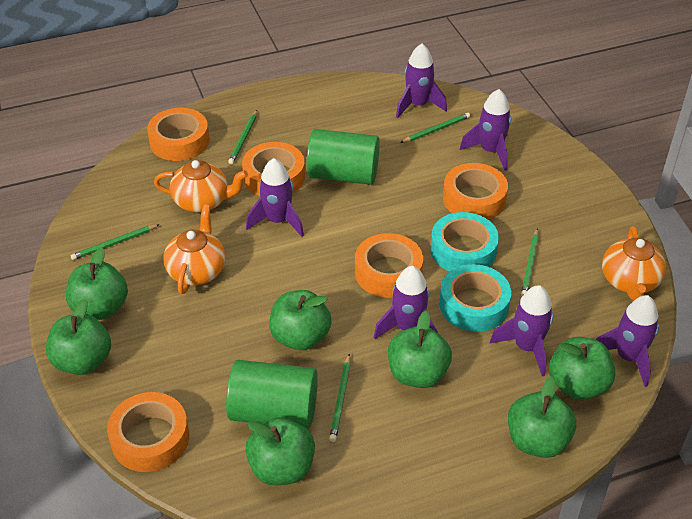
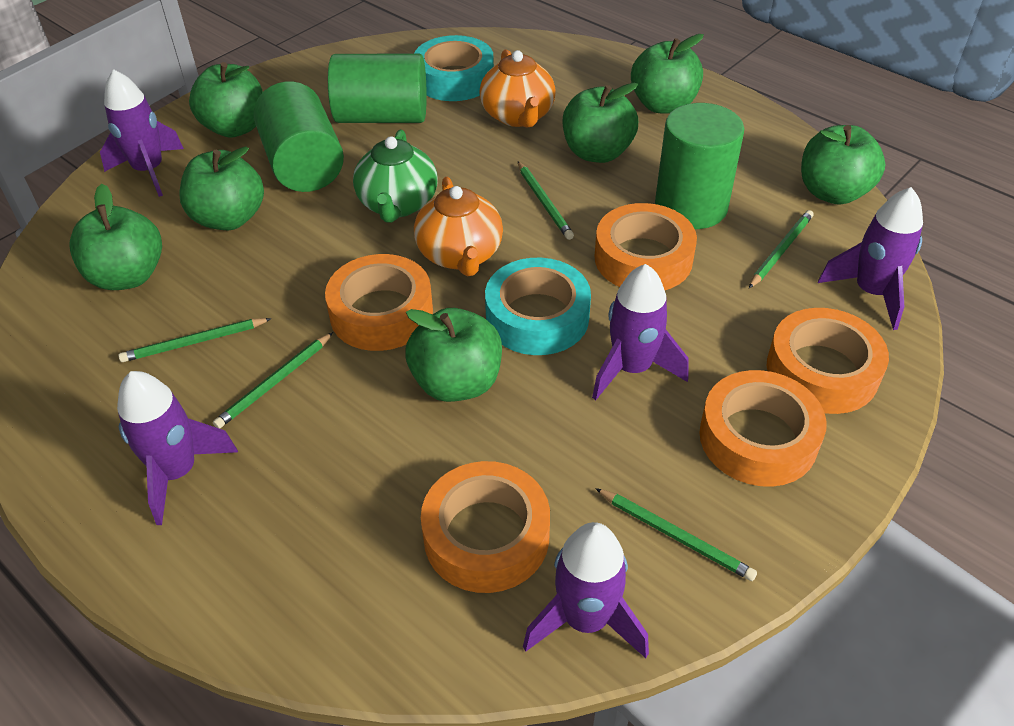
green cylinder: 2 -> 3
green teapot: 0 -> 1
orange teapot: 3 -> 2
purple rocket: 6 -> 5

